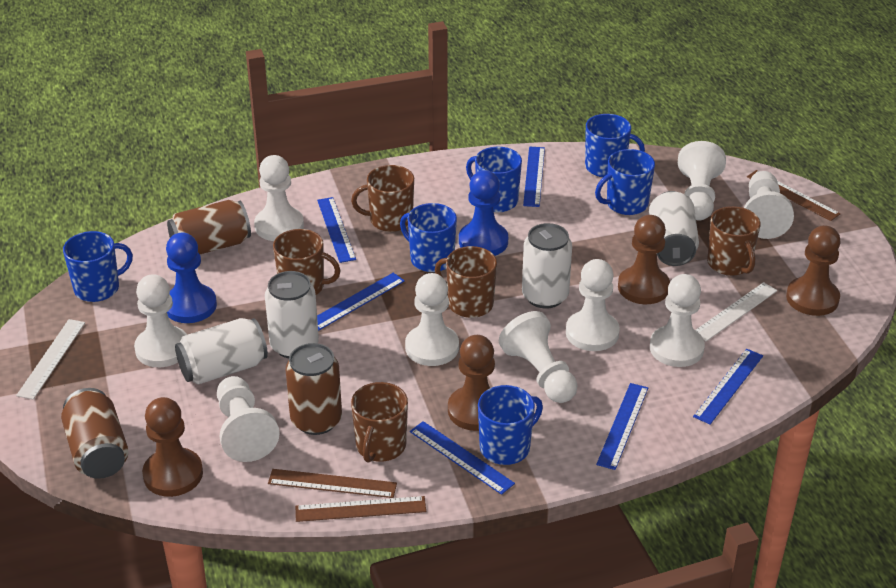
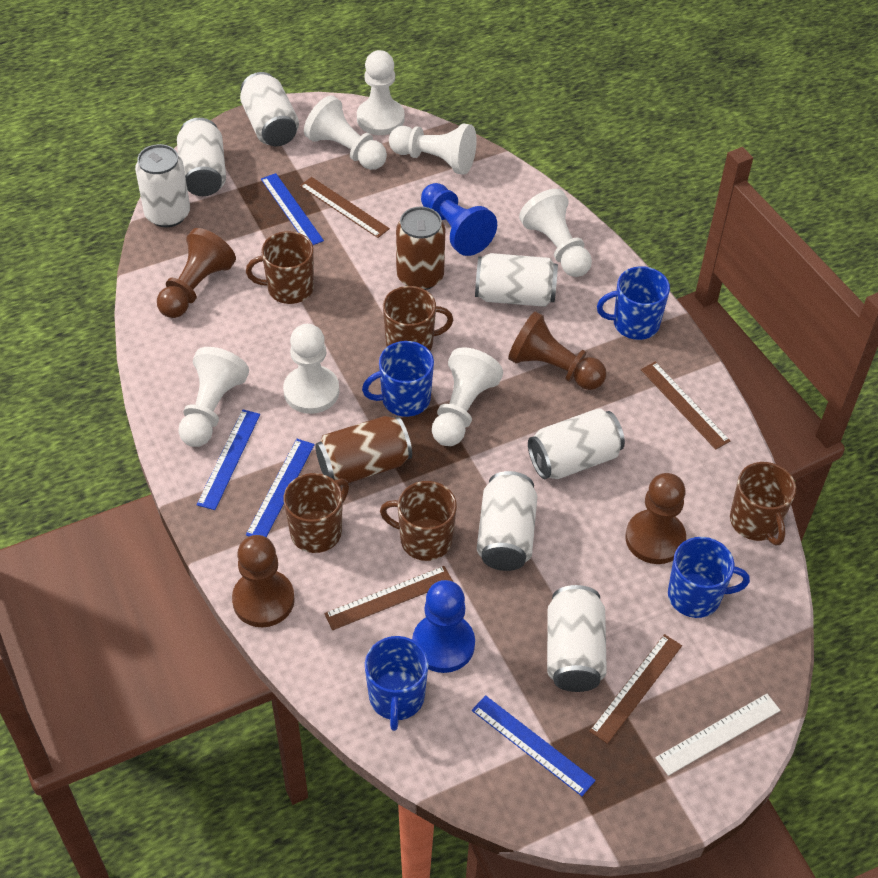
blue mug: 6 -> 4
blue ruler: 6 -> 4
brown can: 3 -> 2
brown ruler: 3 -> 4
white can: 4 -> 7
white pawn: 9 -> 7
white ruler: 2 -> 1

